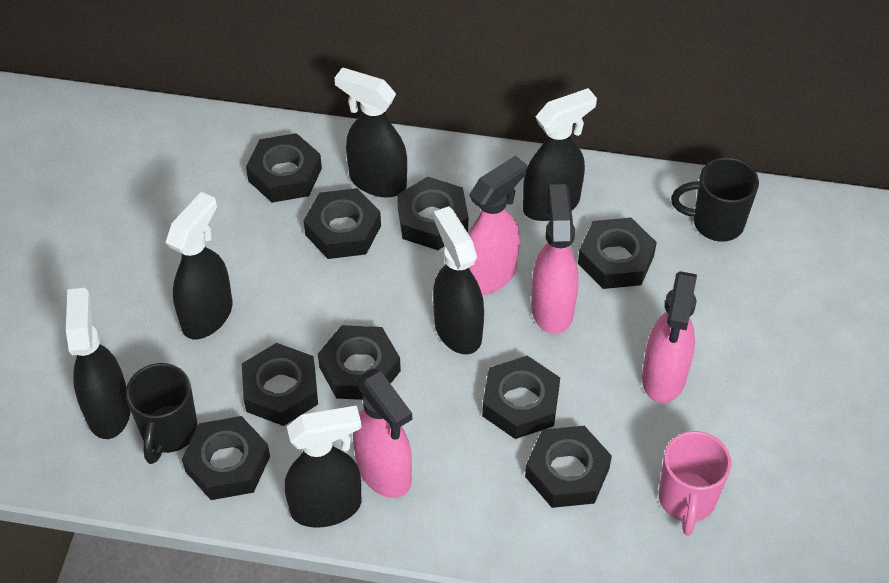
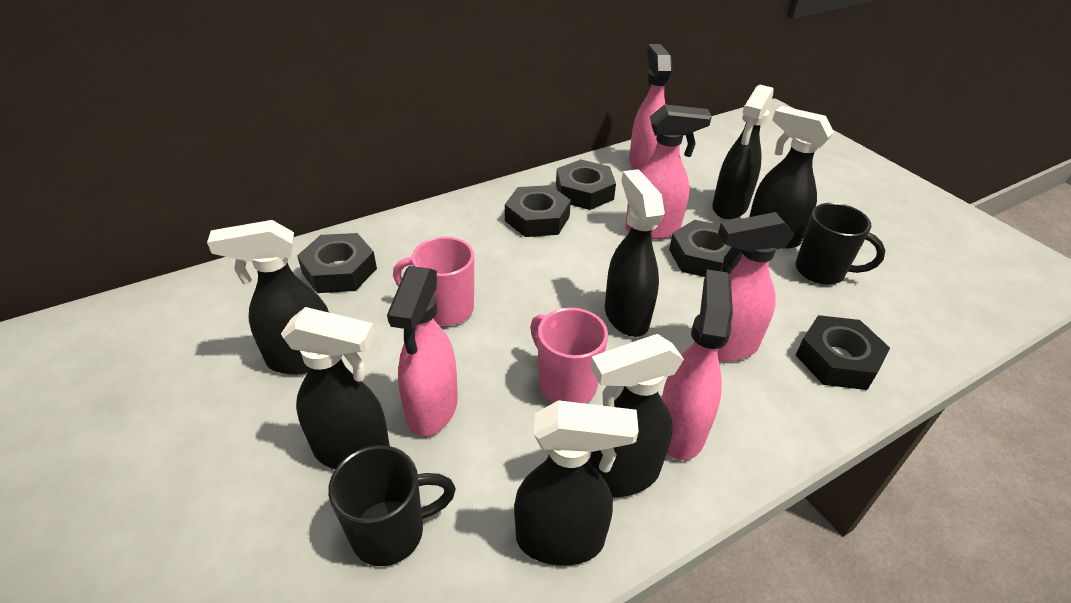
black nut: 9 -> 5
black spray bottle: 6 -> 7
pink mug: 1 -> 2
pink spray bottle: 4 -> 5

